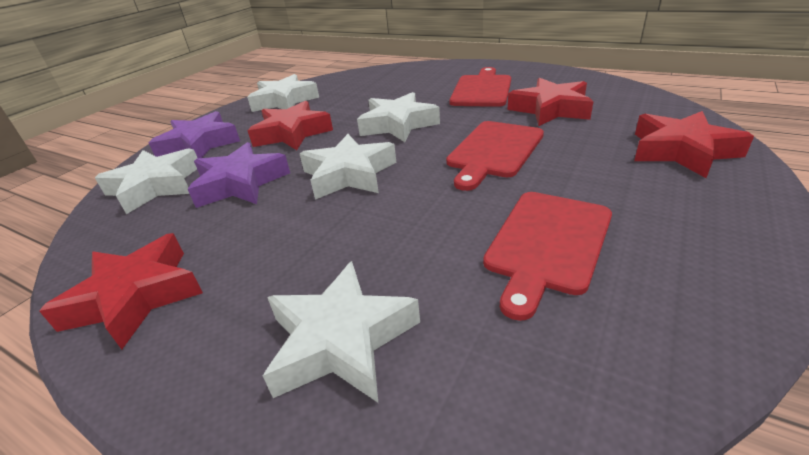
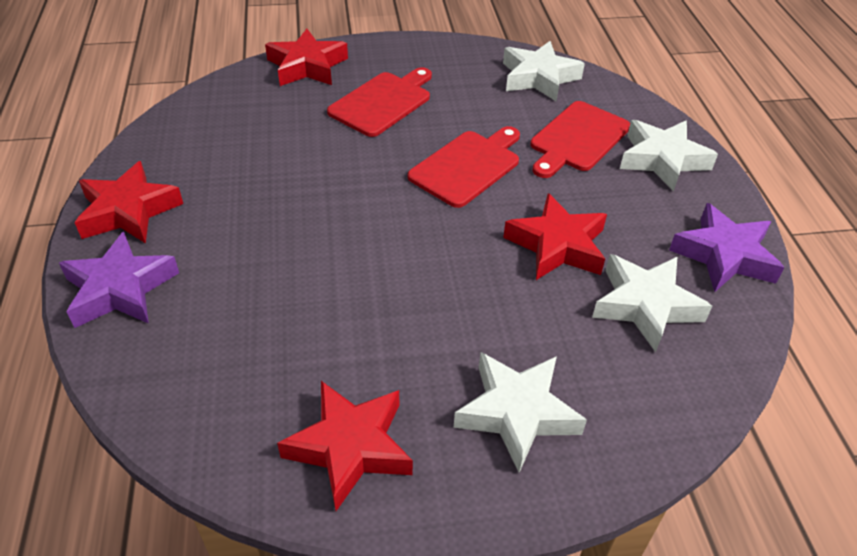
white star: 5 -> 4

